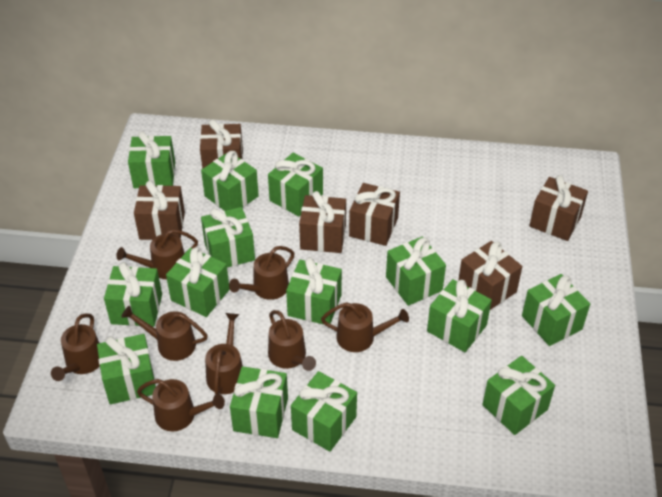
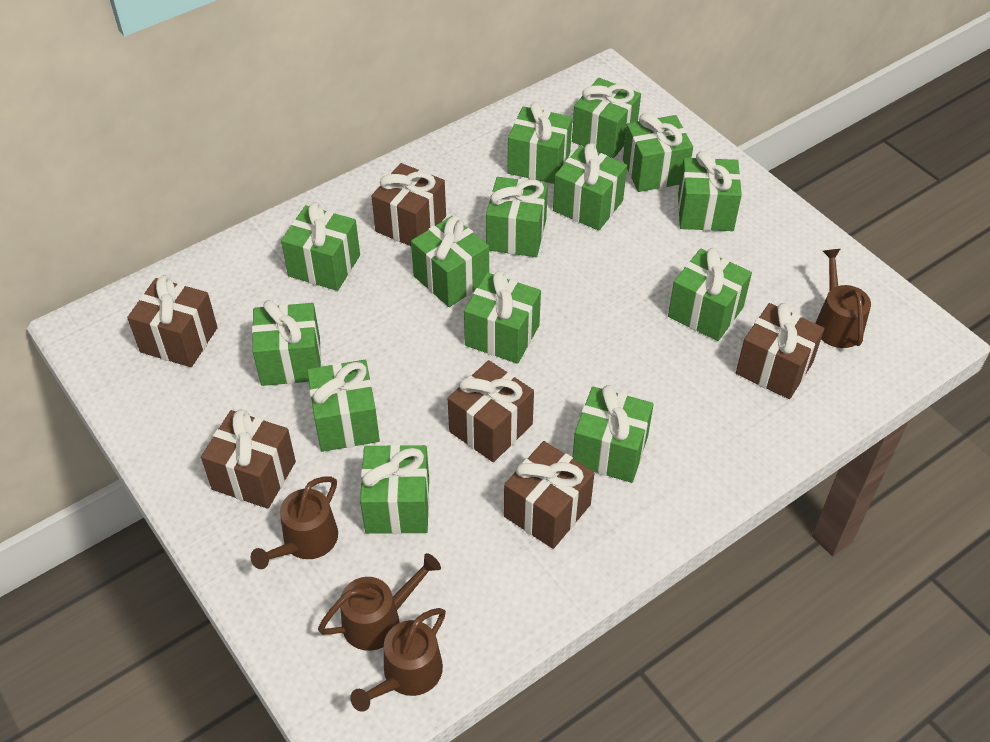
brown watering can: 8 -> 4

